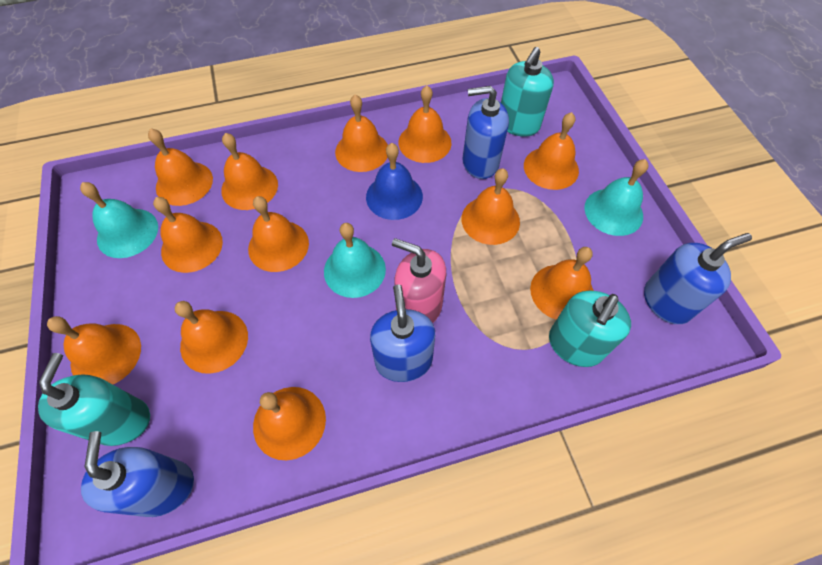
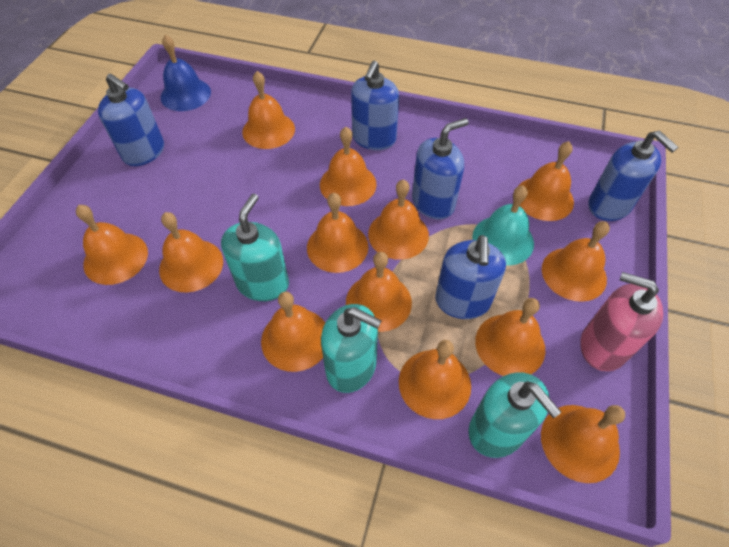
blue soap dispenser: 4 -> 5
orange bell: 12 -> 13
turquoise bell: 3 -> 1

